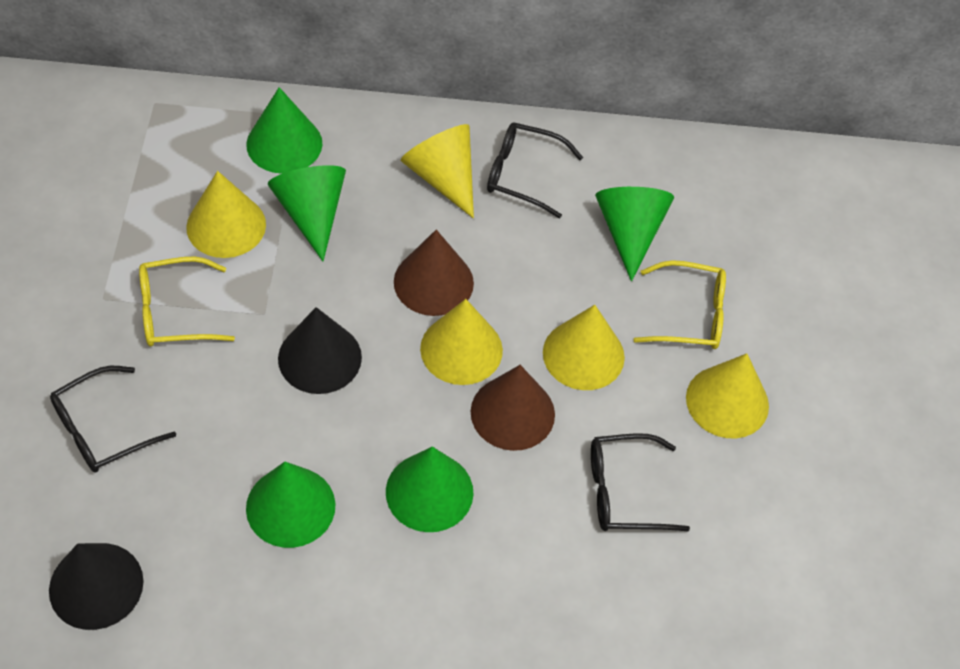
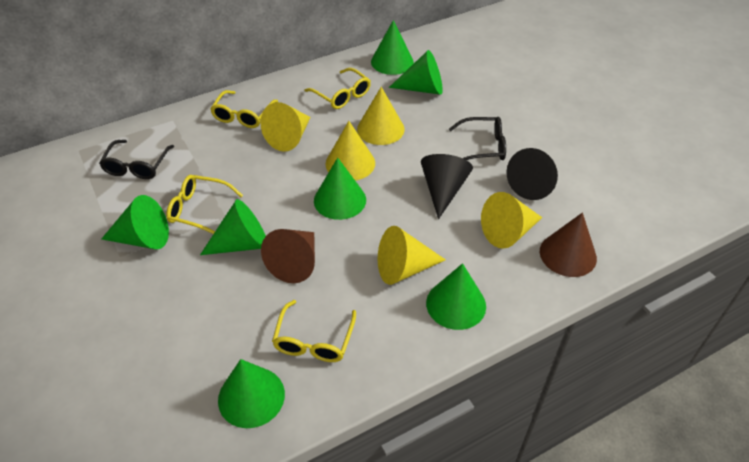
black glasses: 3 -> 2
green cone: 5 -> 7
yellow glasses: 2 -> 4

